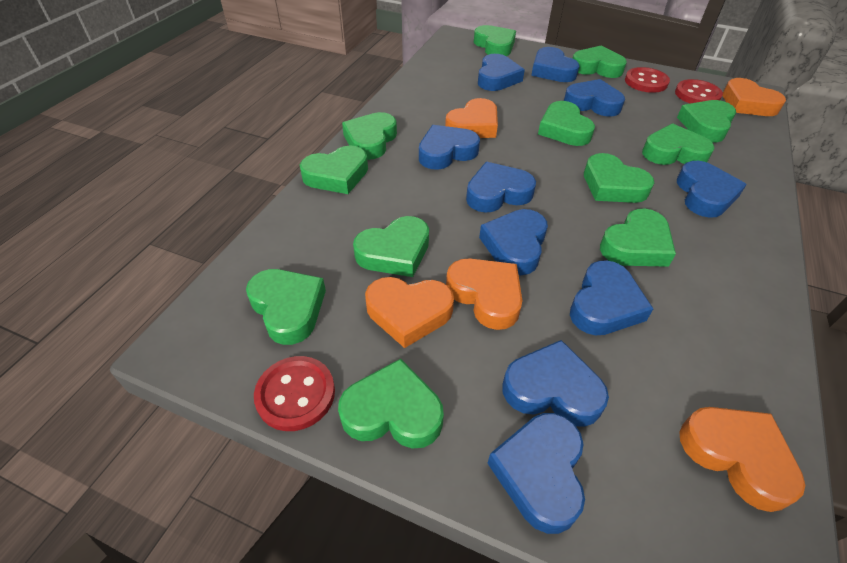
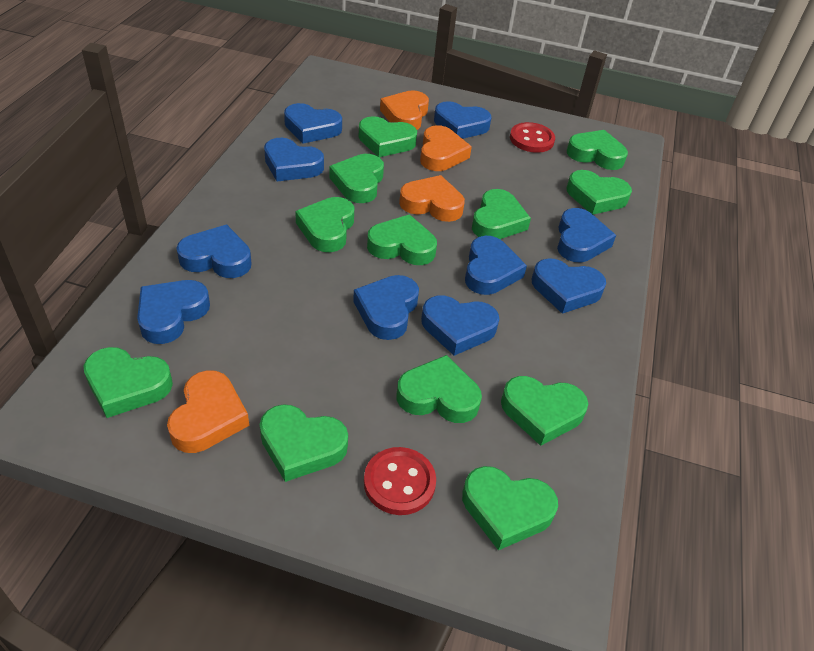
orange heart: 5 -> 4
red button: 3 -> 2

